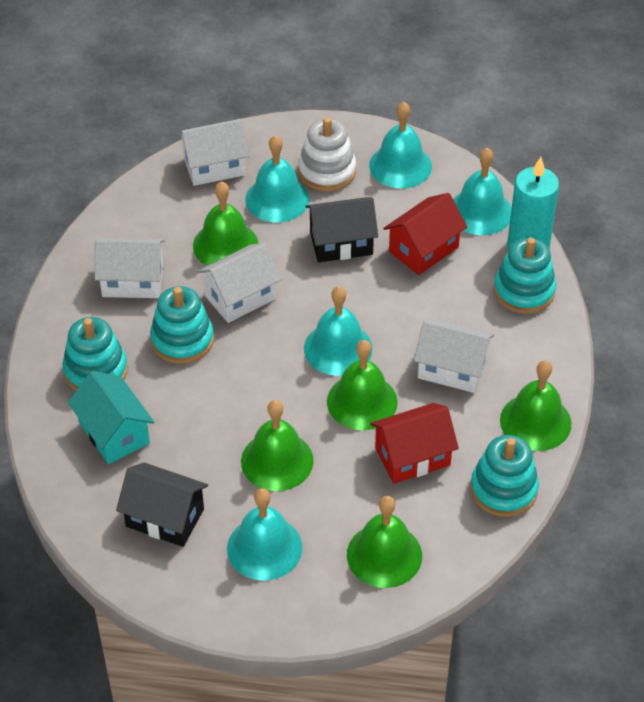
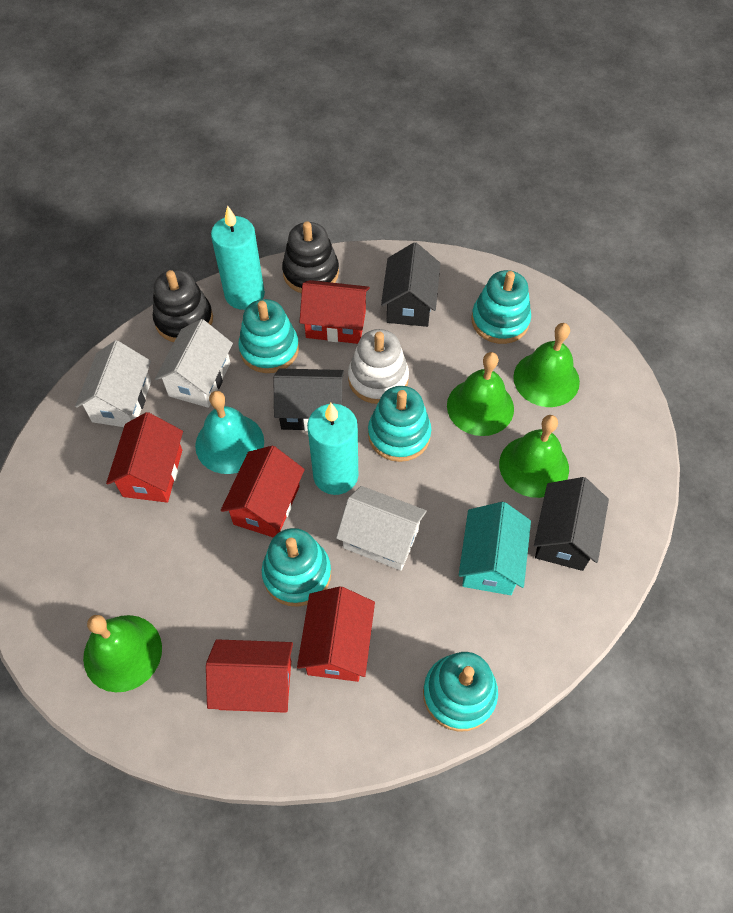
black house: 2 -> 3
black stacking toy: 0 -> 2
green bell: 5 -> 4
red house: 2 -> 5
turquoise bell: 5 -> 1
turquoise candle: 1 -> 2
turquoise stacking toy: 4 -> 5
white house: 4 -> 3

